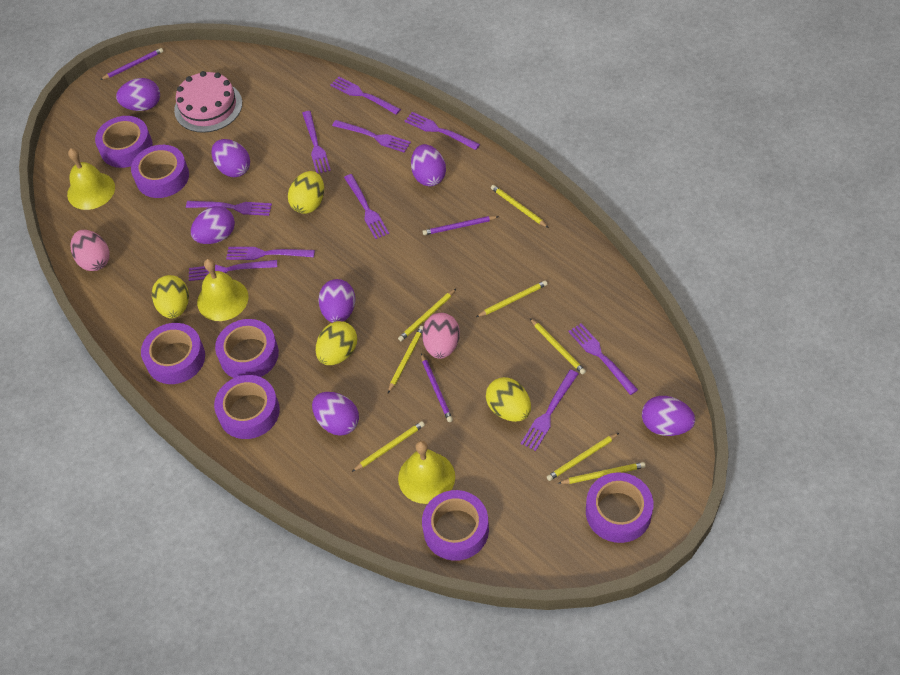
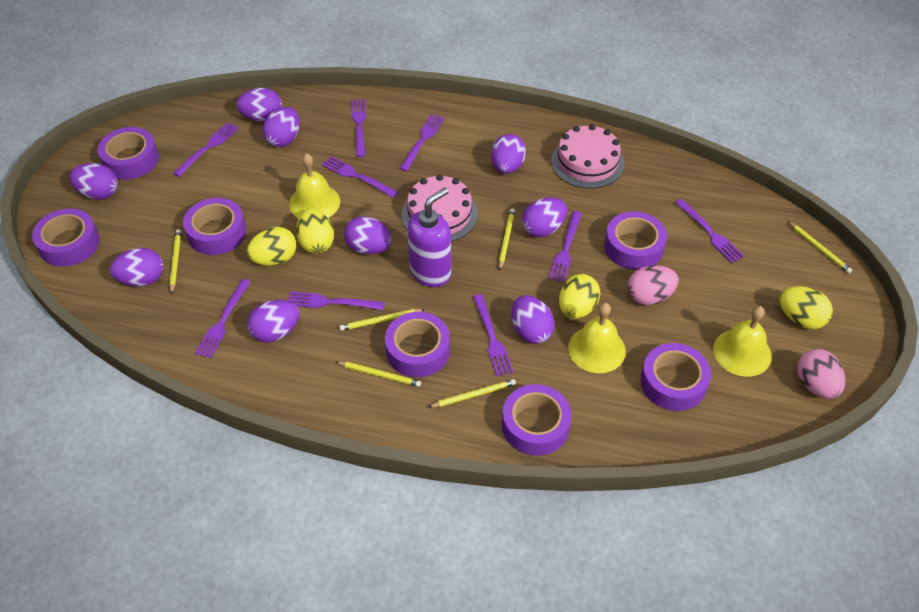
pink cake: 1 -> 2
purple egg: 7 -> 9
purple fork: 10 -> 9
purple pencil: 3 -> 0
purple soap dispenser: 0 -> 1
yellow pencil: 8 -> 6

